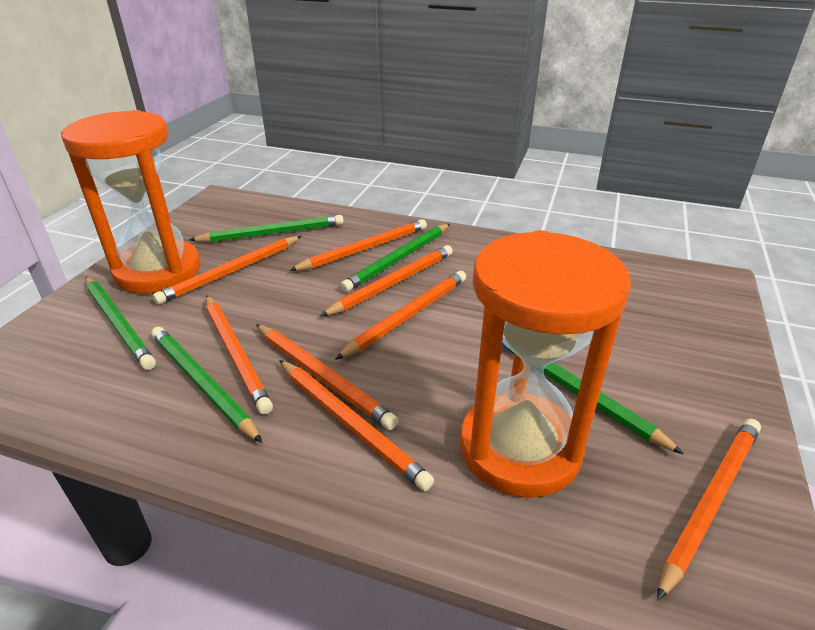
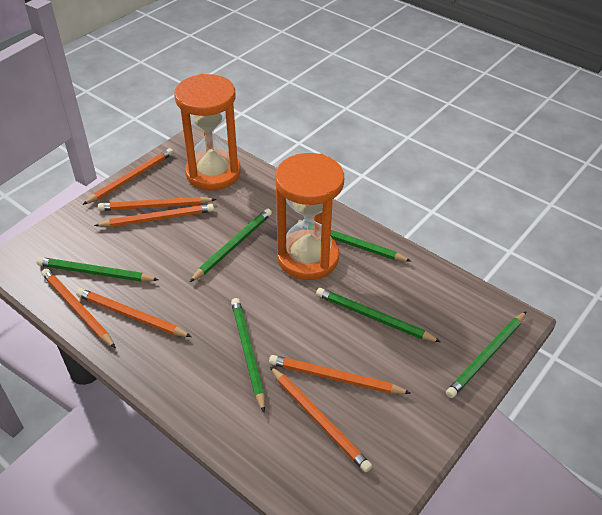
green pencil: 5 -> 6
orange pencil: 8 -> 7

